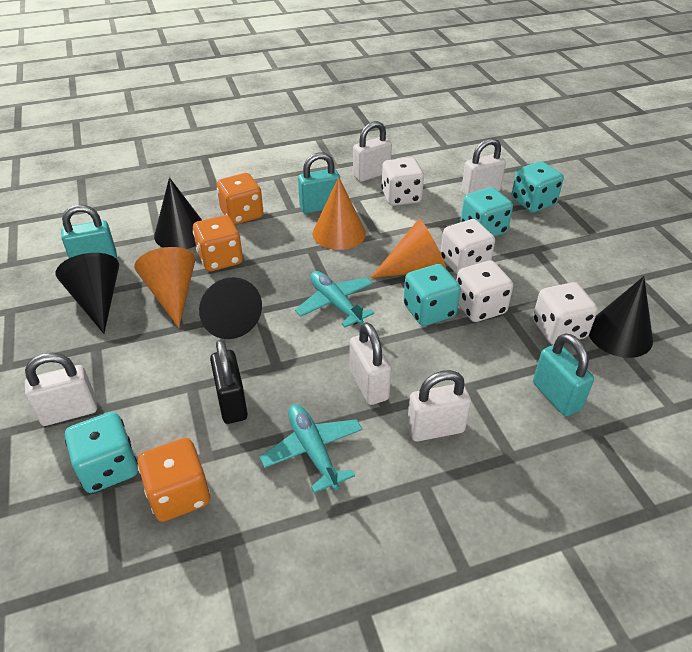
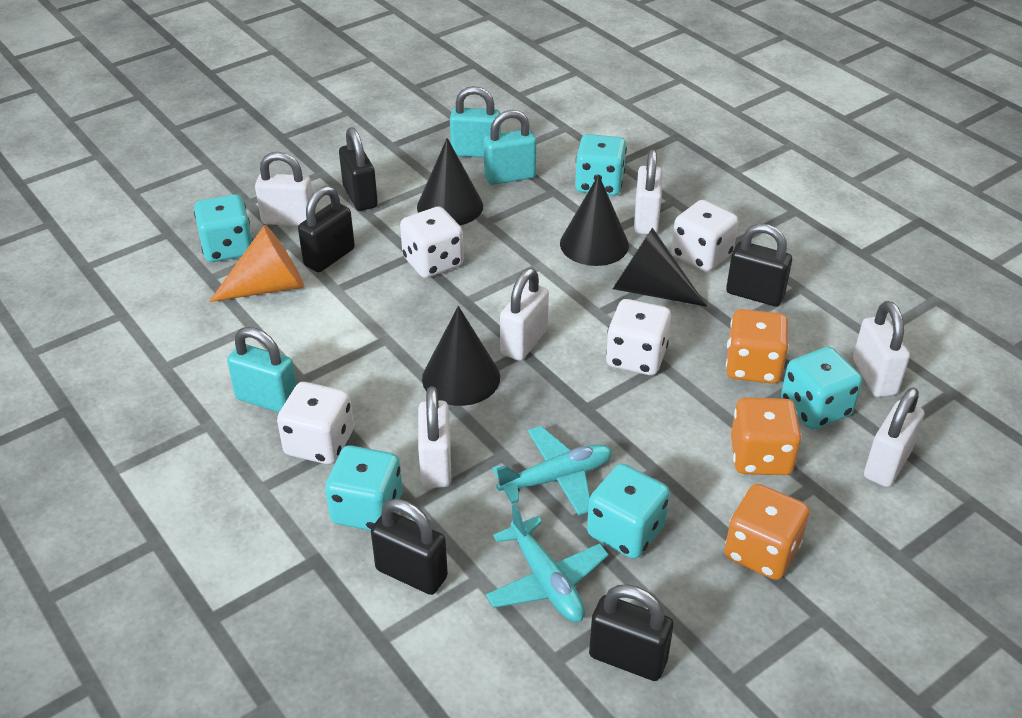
black padlock: 1 -> 5
orange cone: 3 -> 1
turquoise dice: 4 -> 5
white padlock: 5 -> 6

